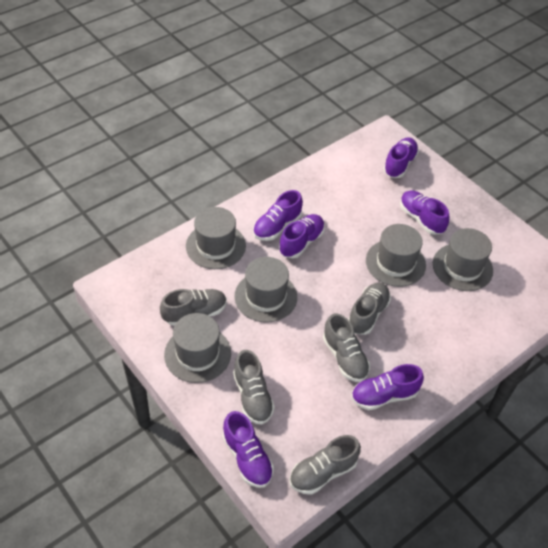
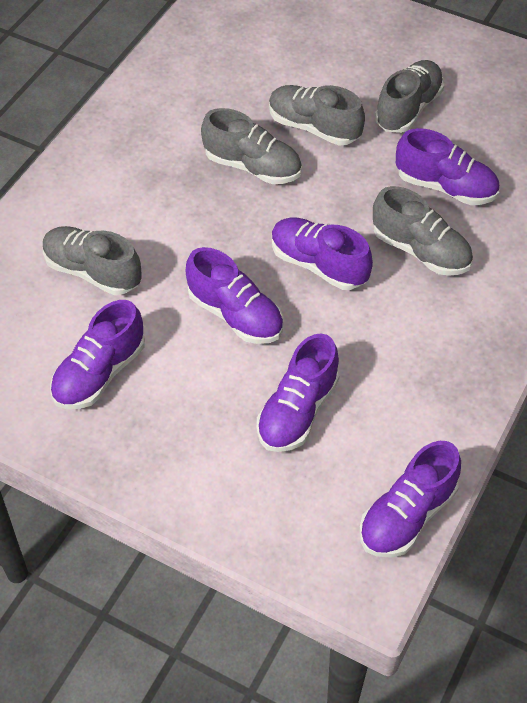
grey hat: 5 -> 0

